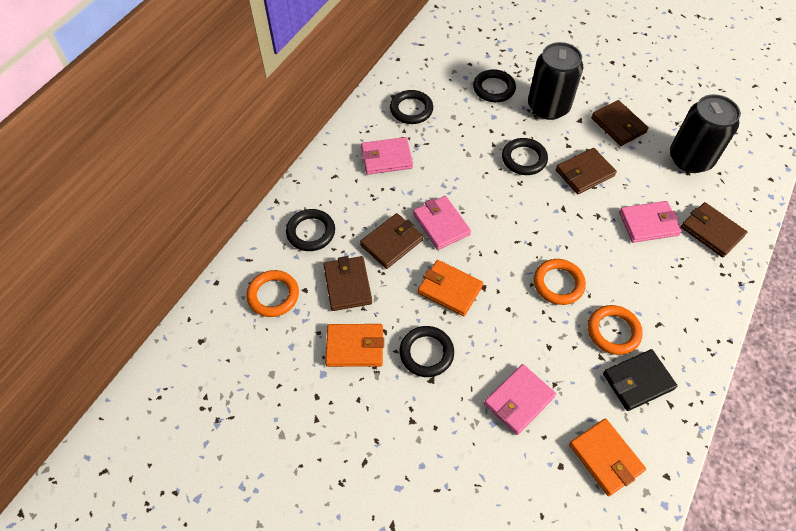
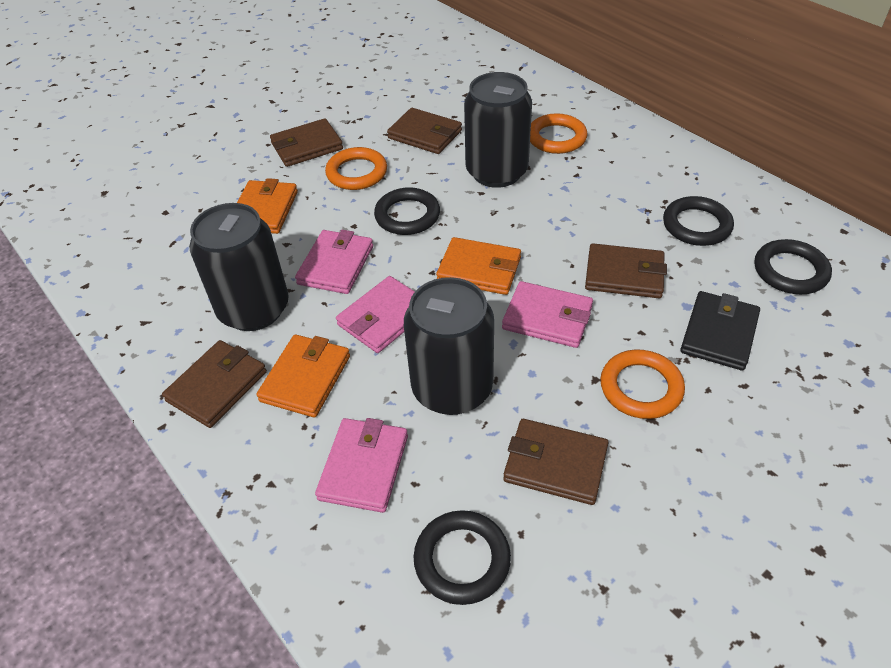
black can: 2 -> 3
black ring: 5 -> 4

